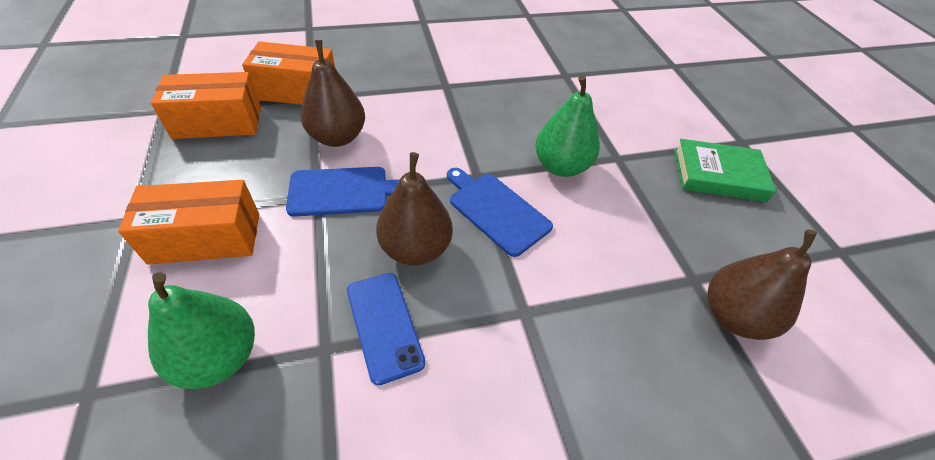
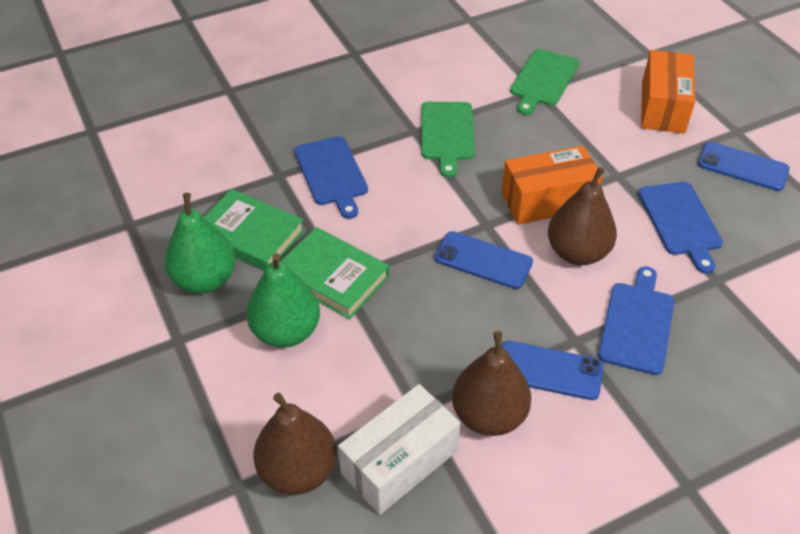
blue cutting board: 2 -> 3
blue phone: 1 -> 3
green book: 1 -> 2
green cutting board: 0 -> 2
orange box: 3 -> 2
white box: 0 -> 1

